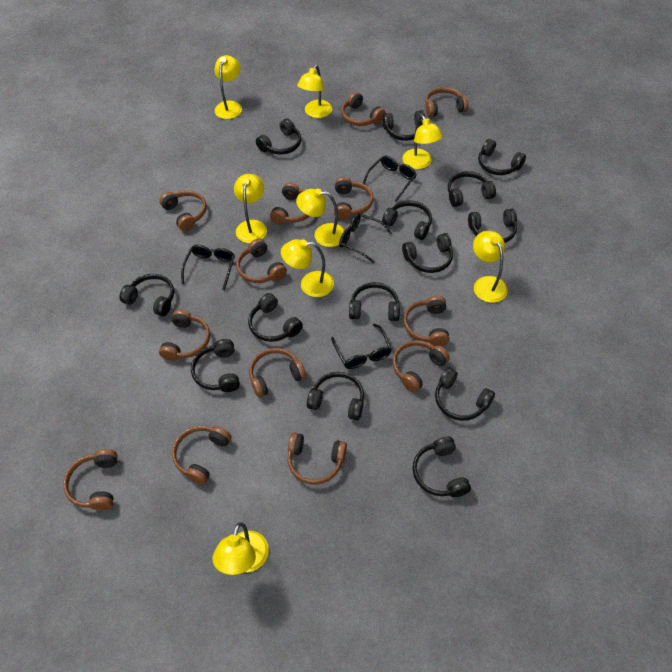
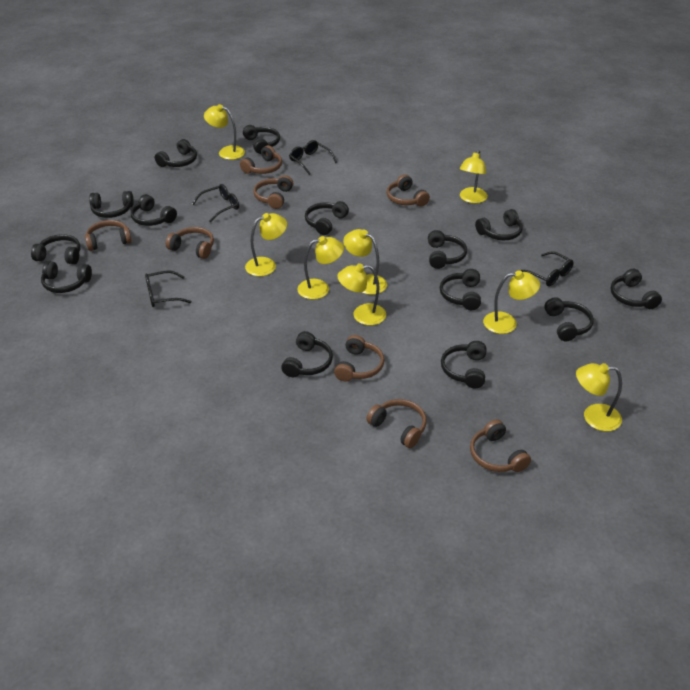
brown headphones: 13 -> 8

